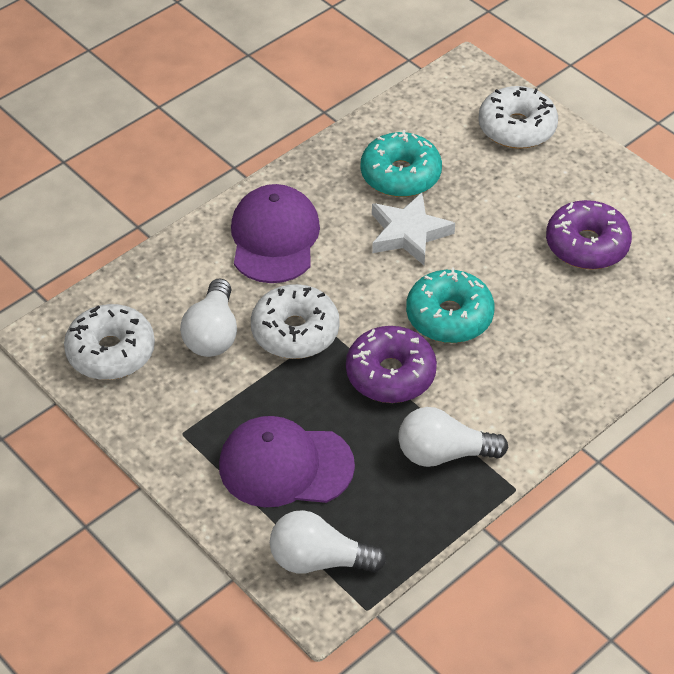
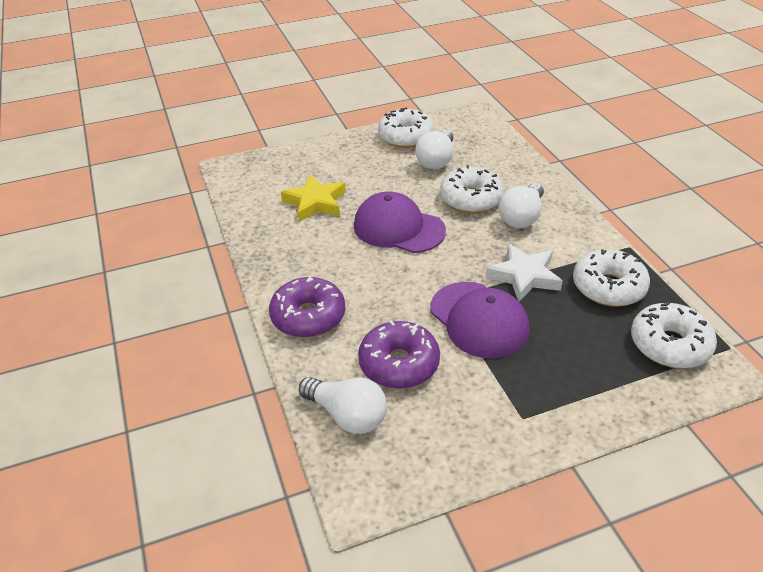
turquoise donut: 2 -> 0
white donut: 3 -> 4
yellow star: 0 -> 1

